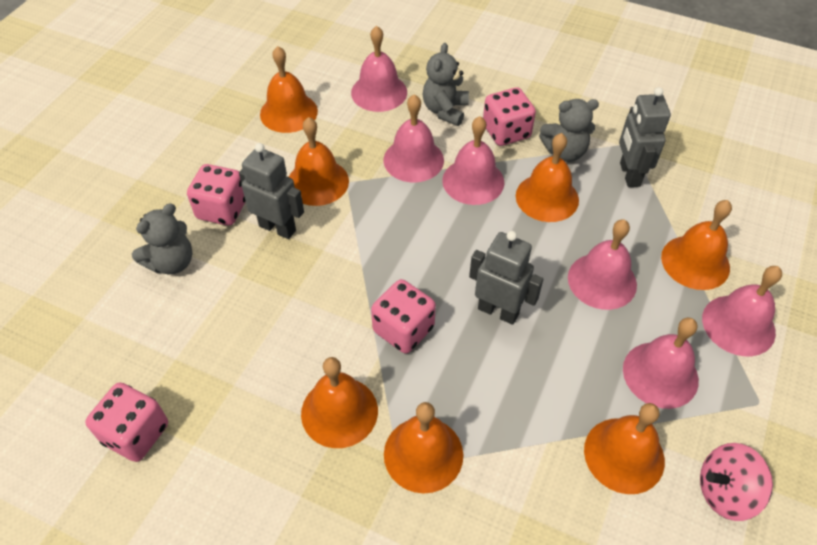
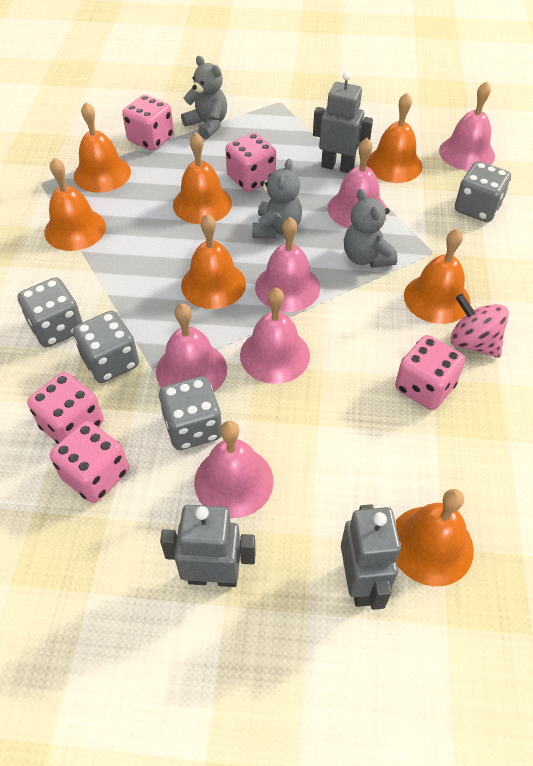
grey dice: 0 -> 4
pink dice: 4 -> 5

